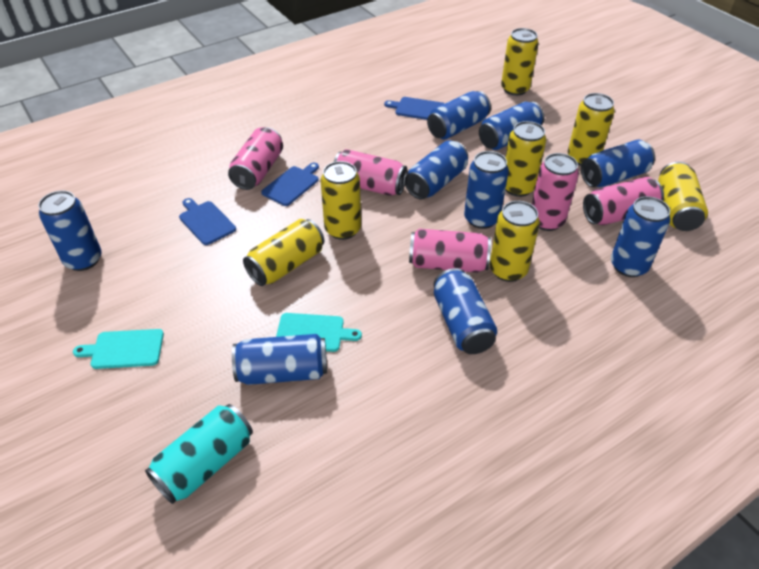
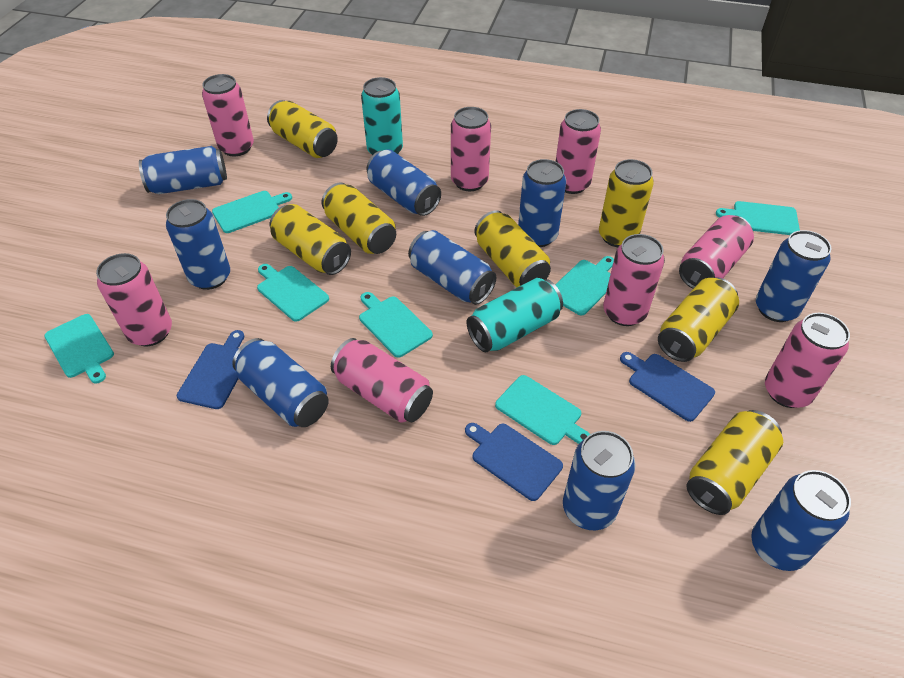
pink can: 5 -> 8
turquoise can: 1 -> 2
turquoise cutting board: 2 -> 7

